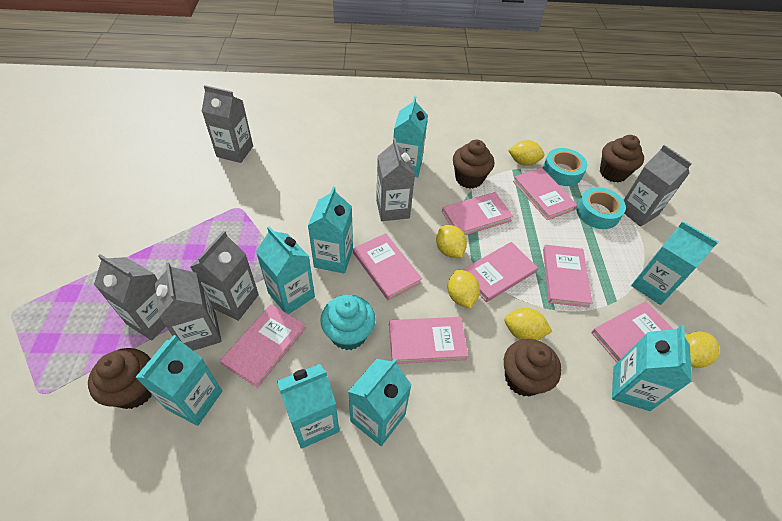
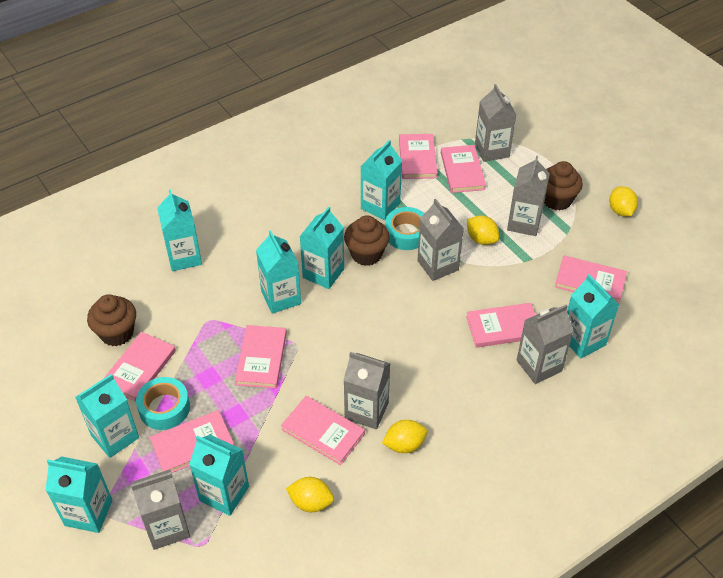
brown cupcake: 4 -> 3
turquoise cupcake: 1 -> 0
yellow lemon: 5 -> 4

